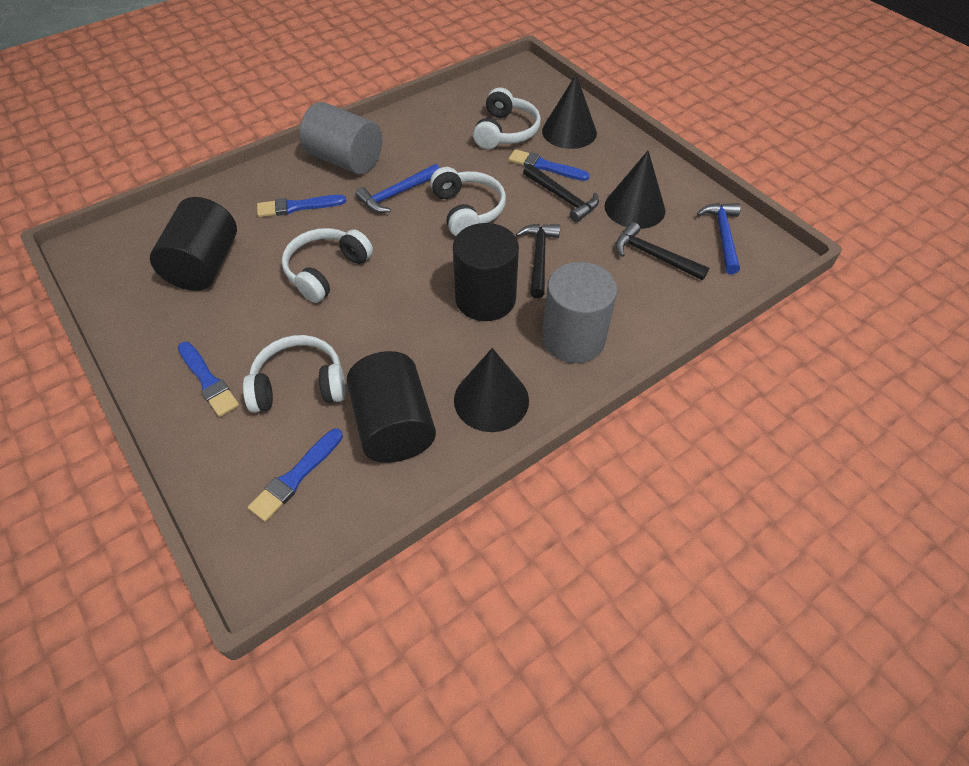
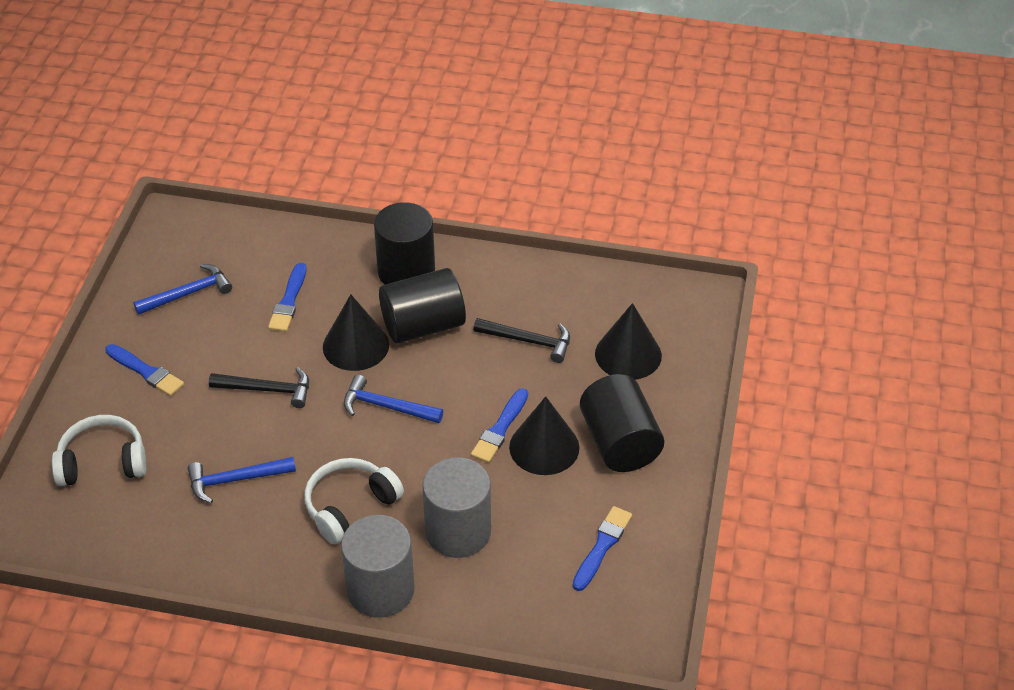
black hammer: 3 -> 2
blue hammer: 2 -> 3
white headphones: 4 -> 2

